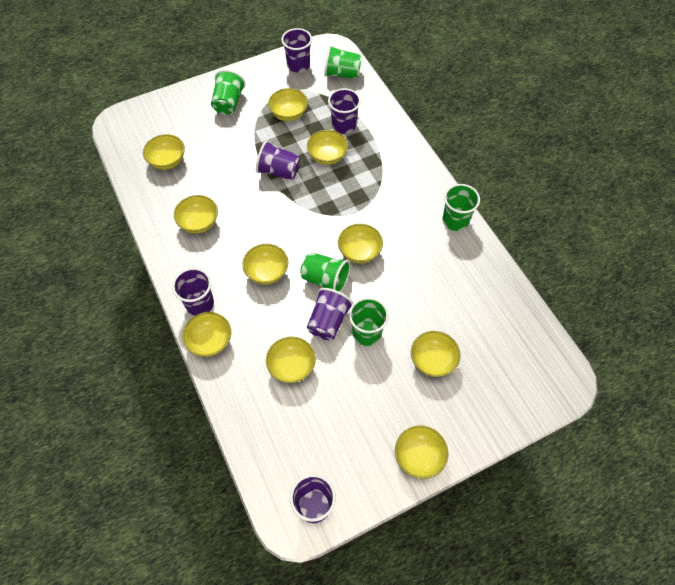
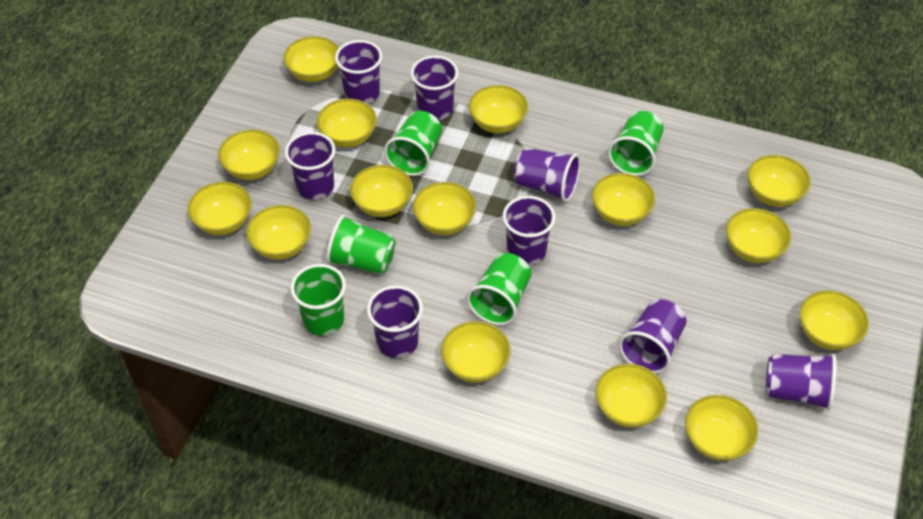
purple cup: 6 -> 8
yellow bowl: 10 -> 15

